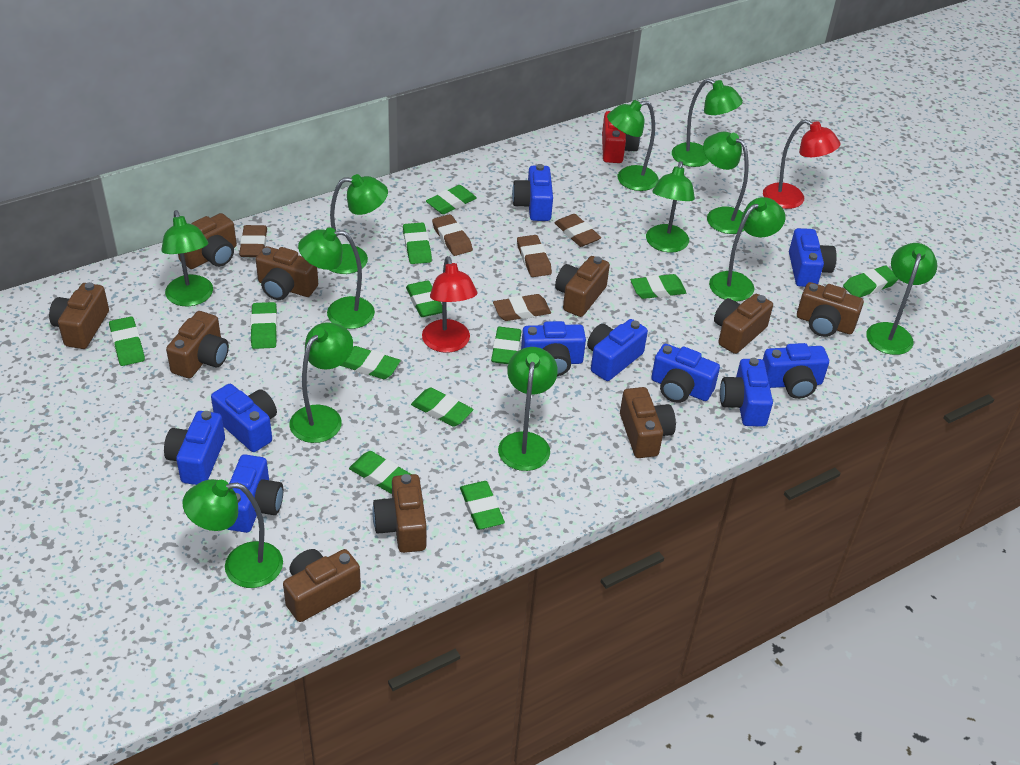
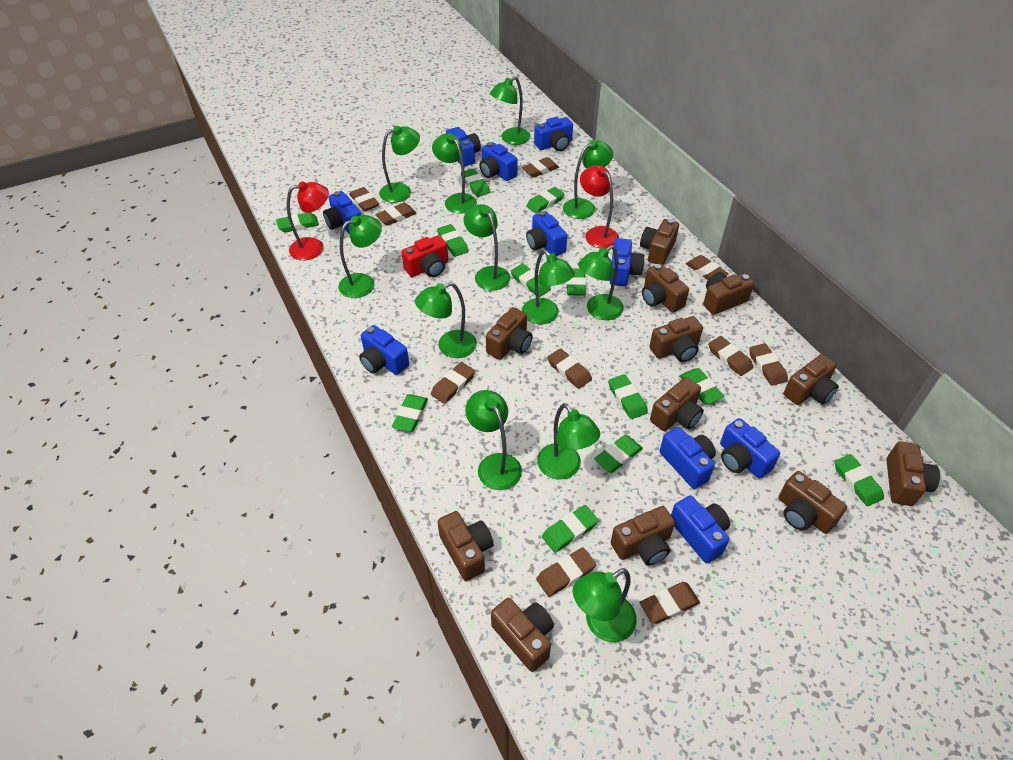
brown camera: 10 -> 12
brown eraser: 5 -> 10

